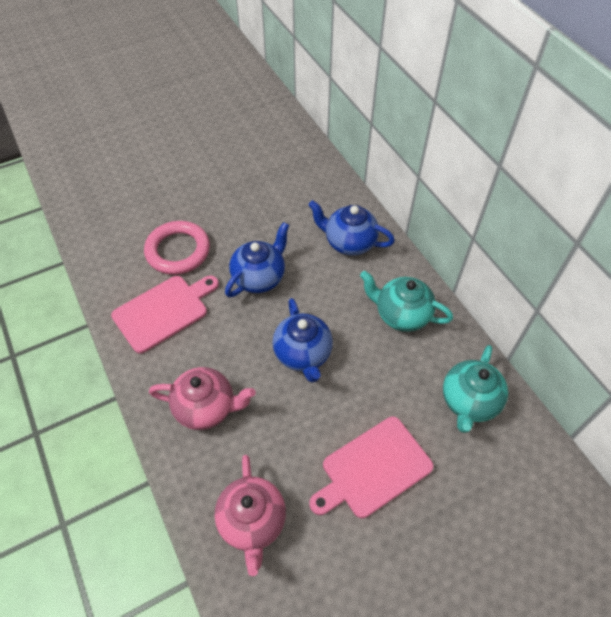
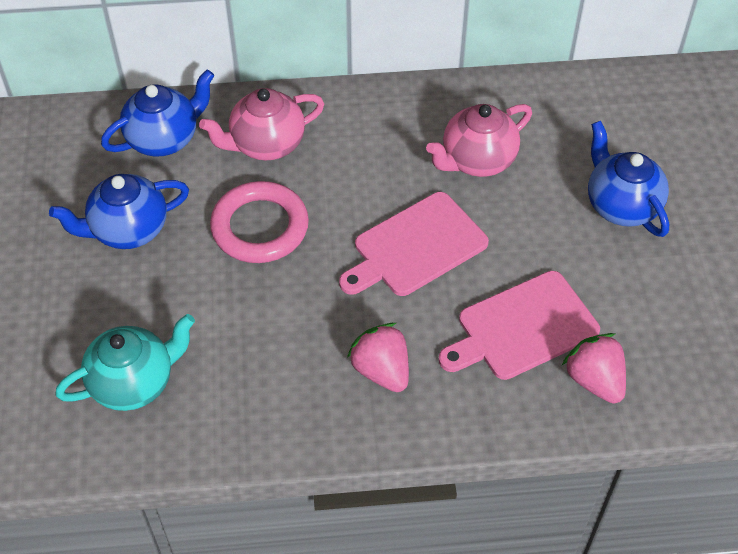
pink strawberry: 0 -> 2
turquoise teapot: 2 -> 1

